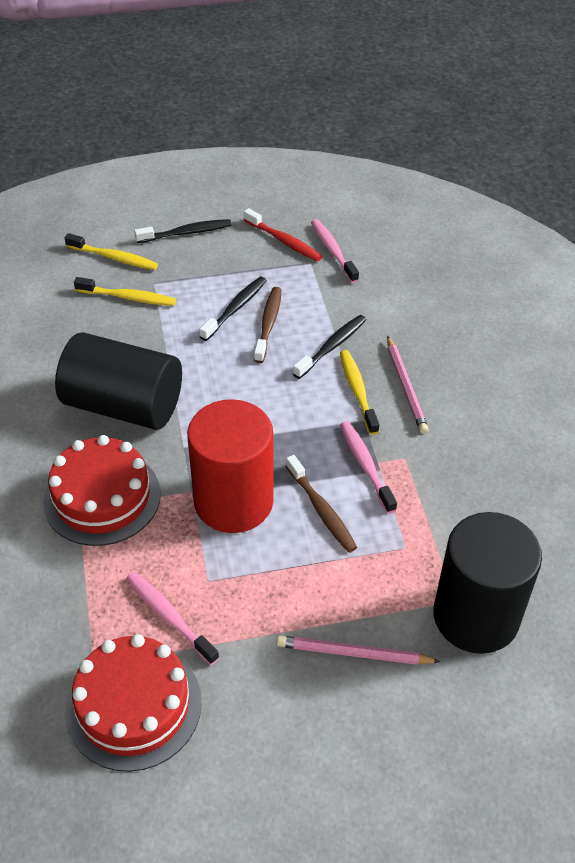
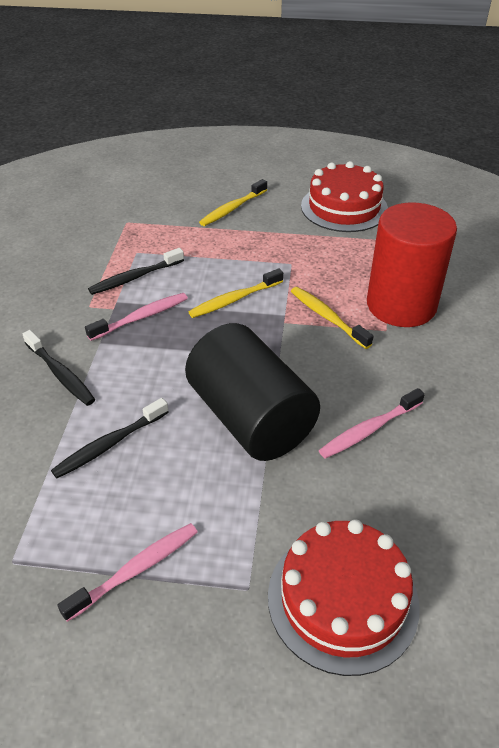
black cylinder: 2 -> 1
brown toothbrush: 2 -> 0
pink pencil: 2 -> 0
red toothbrush: 1 -> 0

